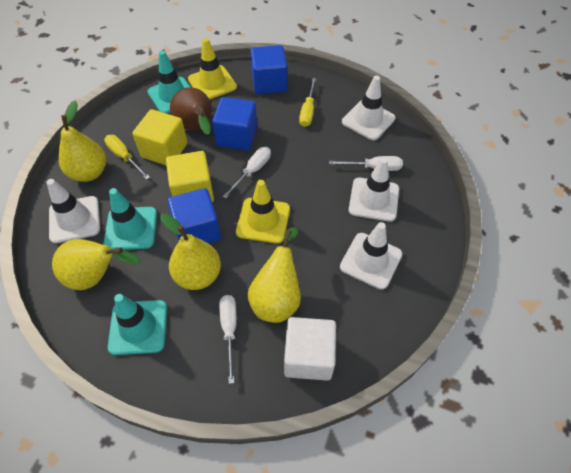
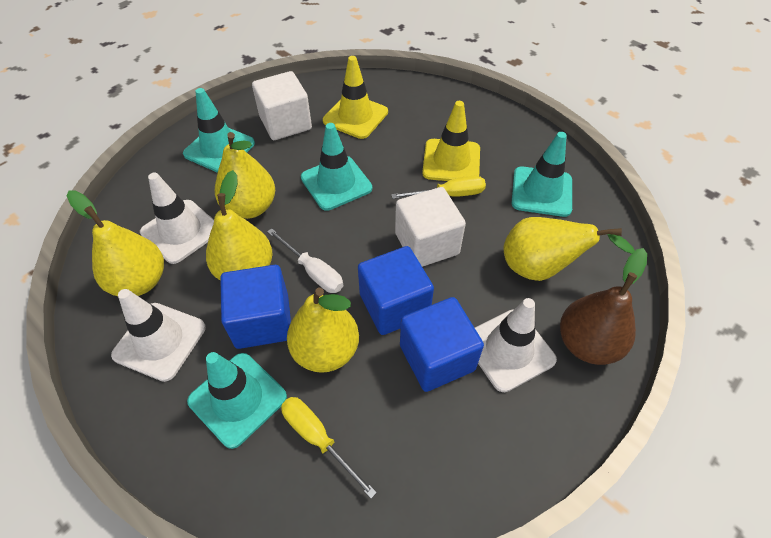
turquoise traffic cone: 3 -> 4
white cube: 1 -> 2
white screwdriver: 3 -> 1
white traffic cone: 4 -> 3
yellow cube: 2 -> 0
yellow pear: 4 -> 5

